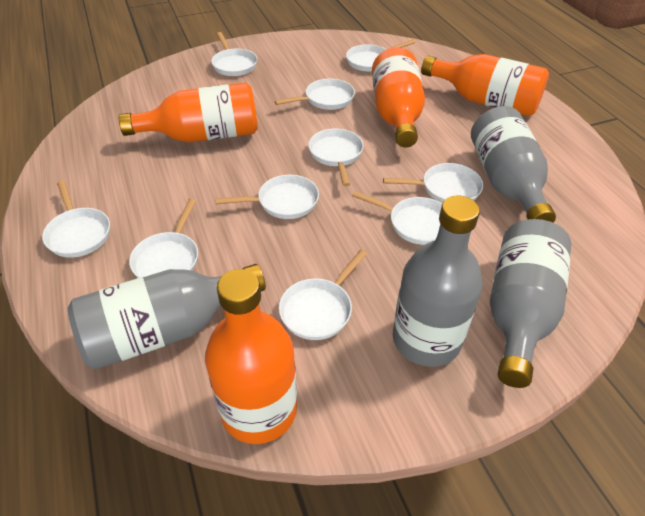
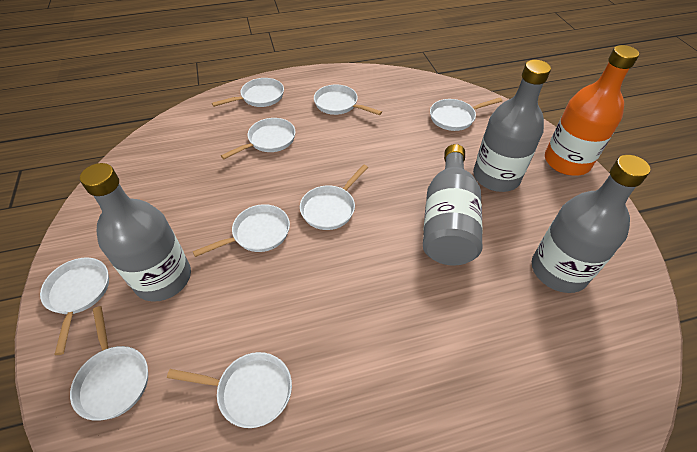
orange bottle: 4 -> 1
white pan: 10 -> 9

